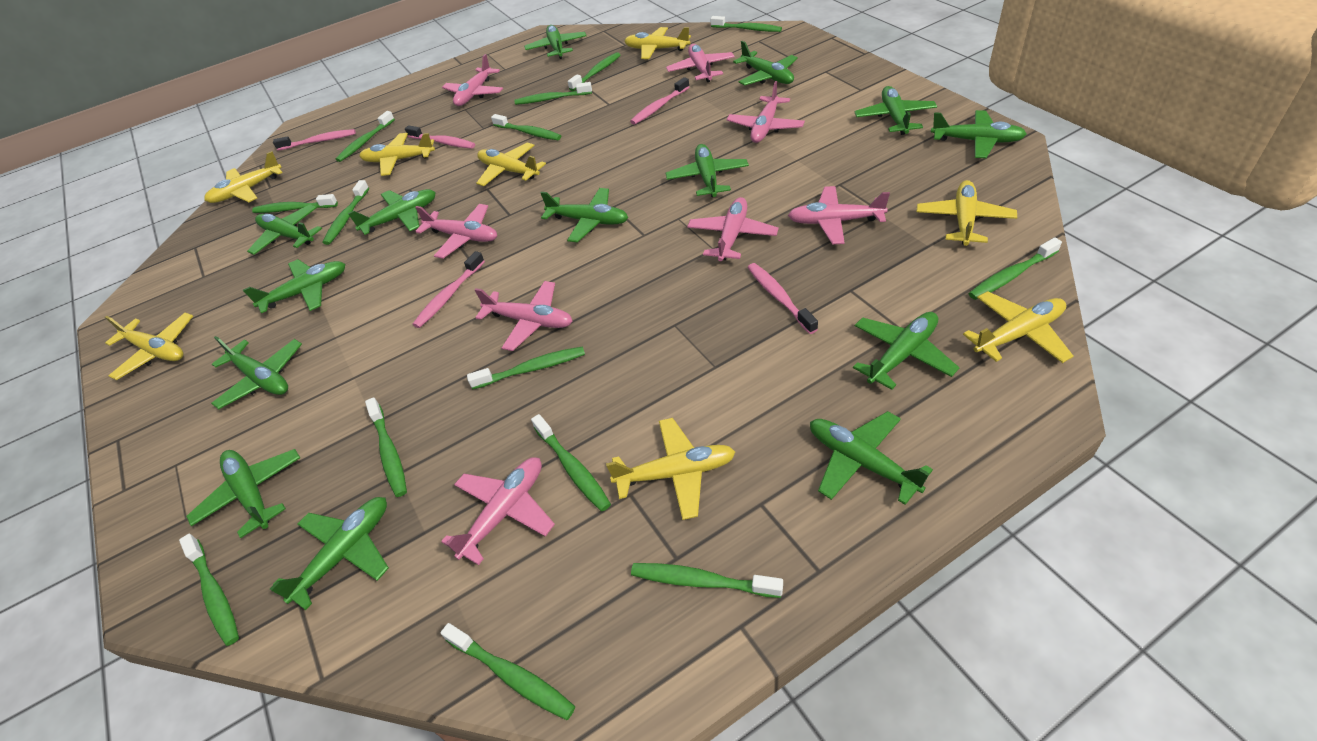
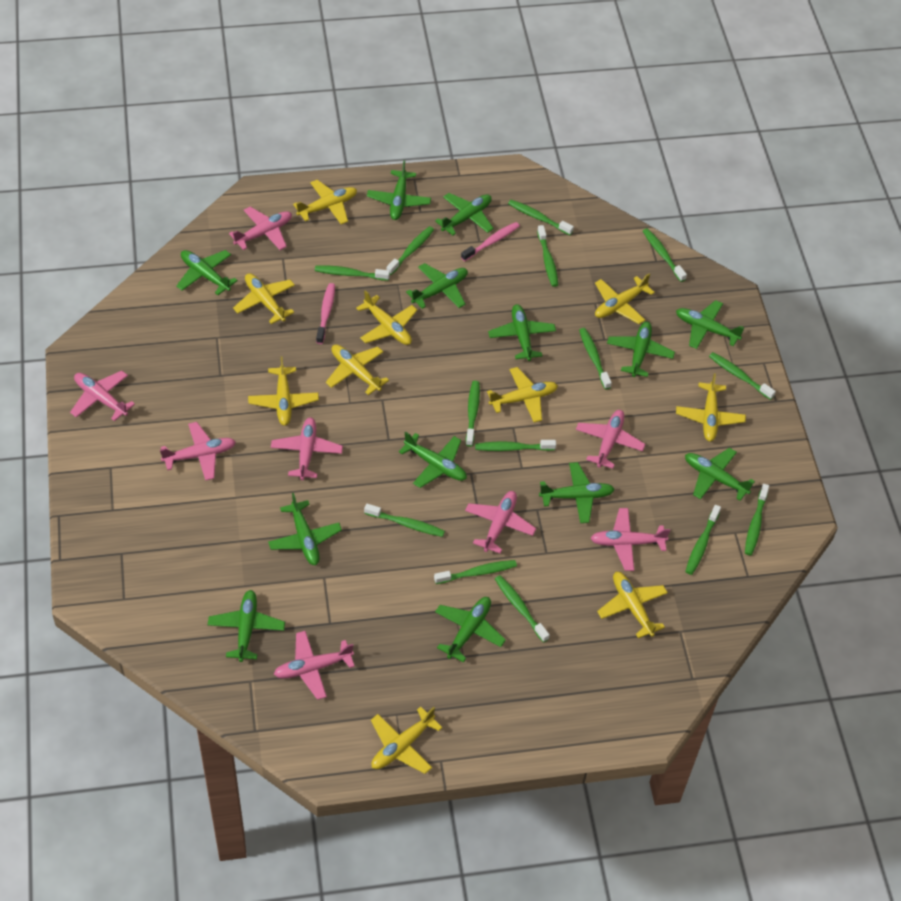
green plane: 14 -> 13
pink toothbrush: 5 -> 2
yellow plane: 8 -> 10

